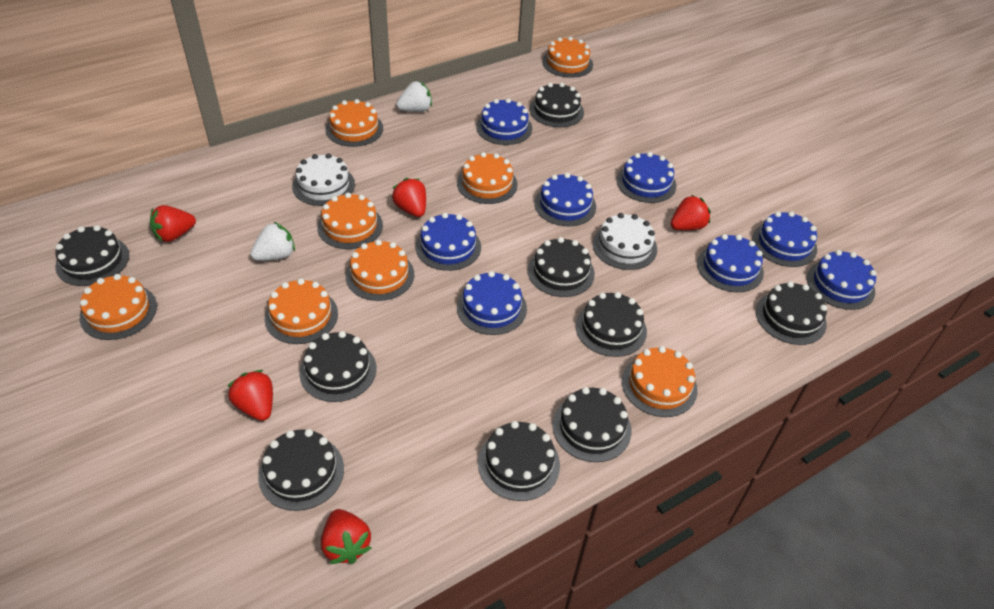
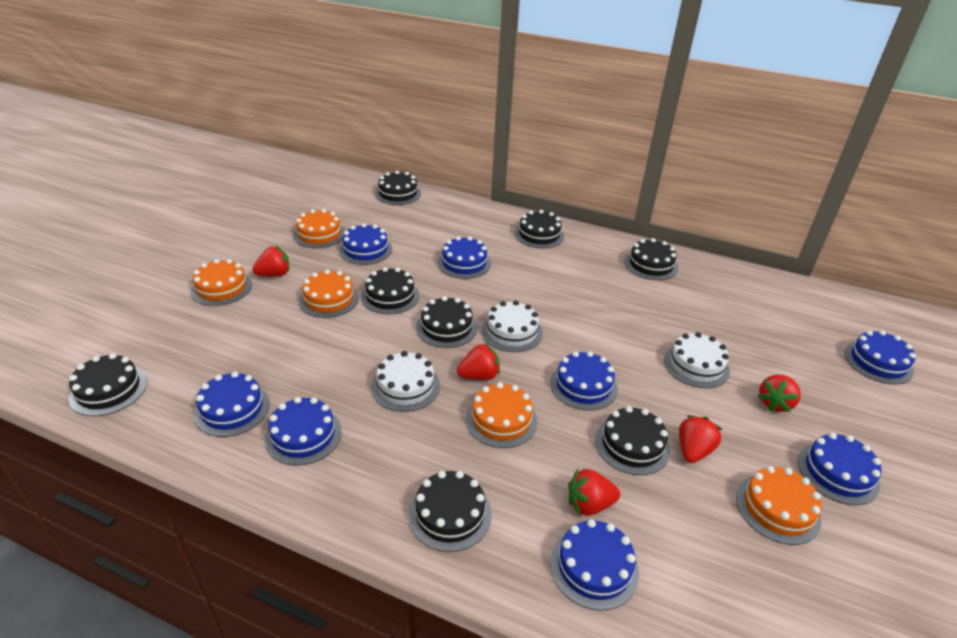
black cake: 9 -> 8
orange cake: 8 -> 5
white cake: 2 -> 3
white strawberry: 2 -> 0

